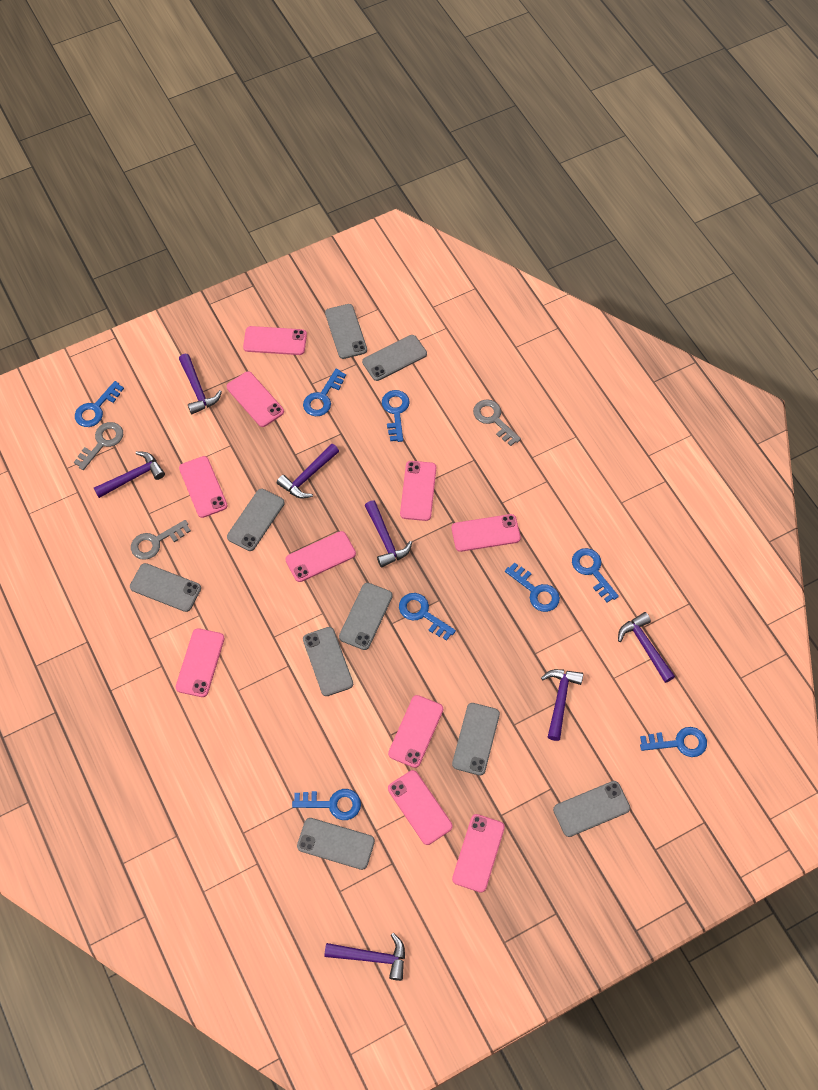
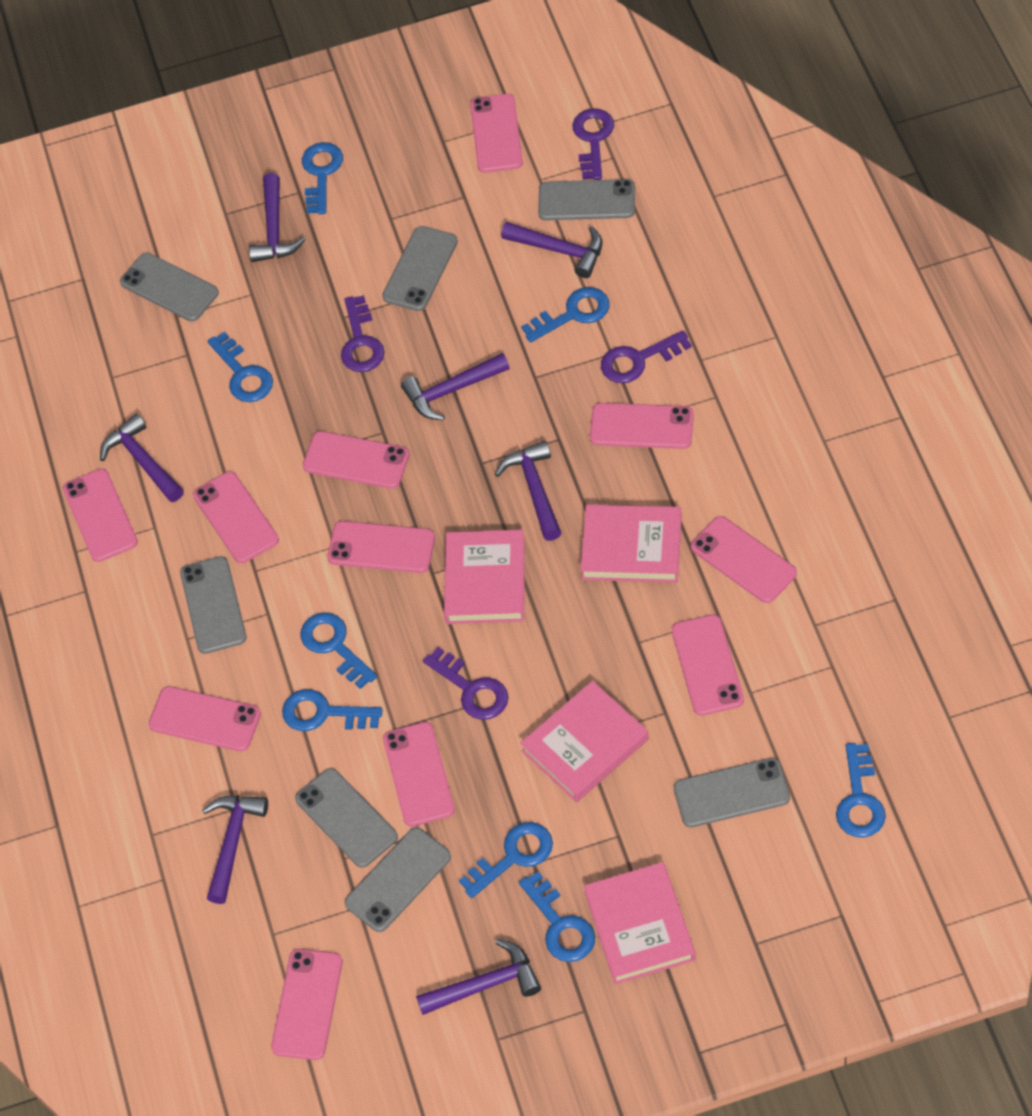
grey key: 3 -> 0
grey phone: 9 -> 7
pink book: 0 -> 4
pink phone: 10 -> 11
purple key: 0 -> 4

